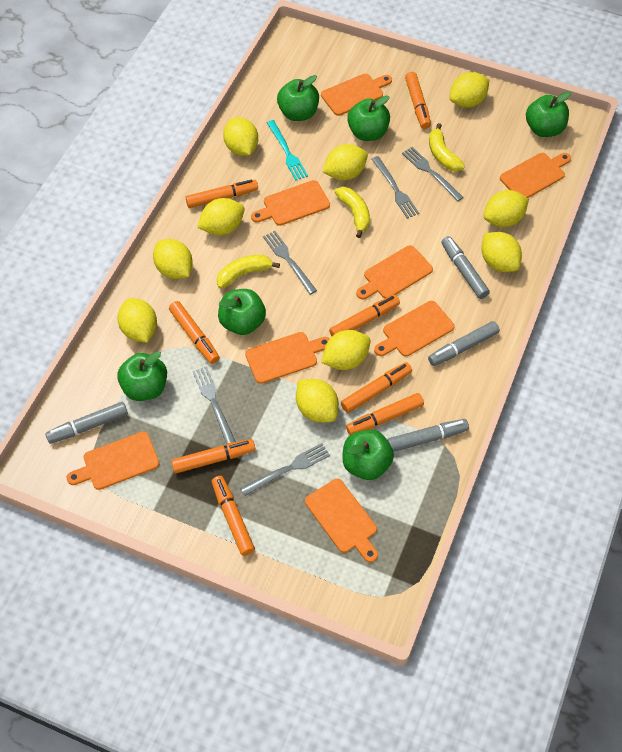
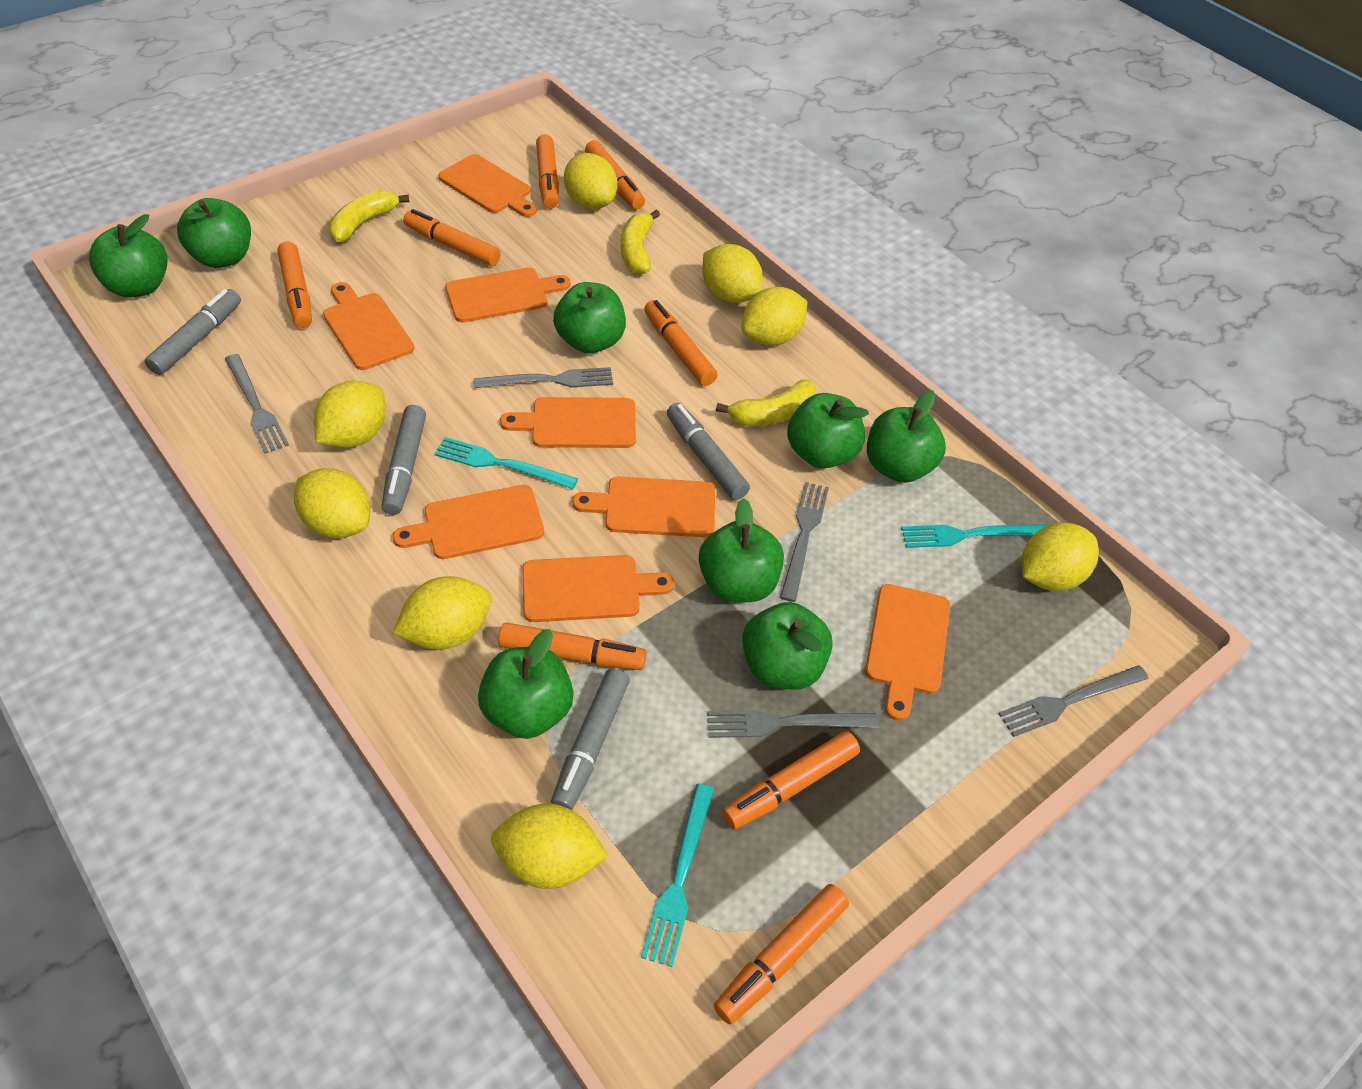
green apple: 6 -> 8
turquoise fork: 1 -> 3
yellow lemon: 10 -> 8

